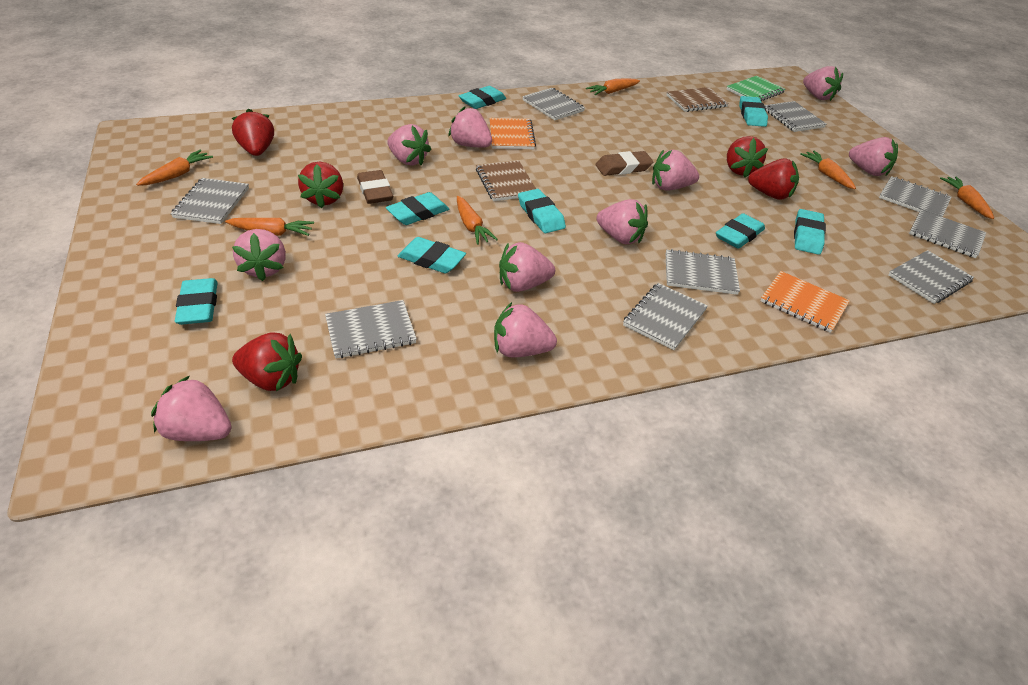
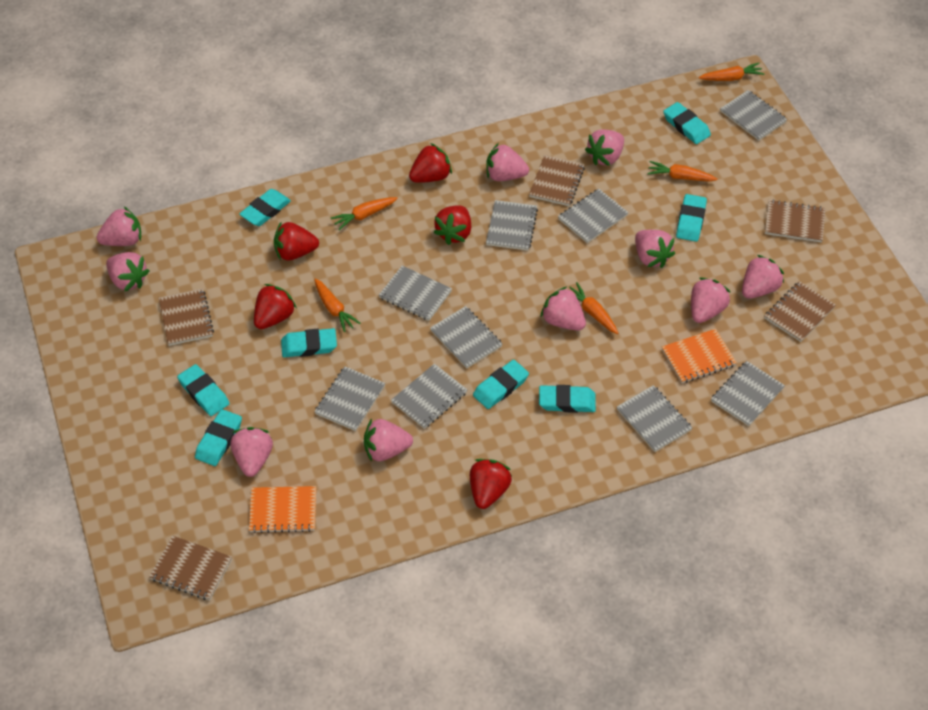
brown eraser: 2 -> 0
brown notebook: 2 -> 5
green notebook: 1 -> 0
orange carrot: 6 -> 5

